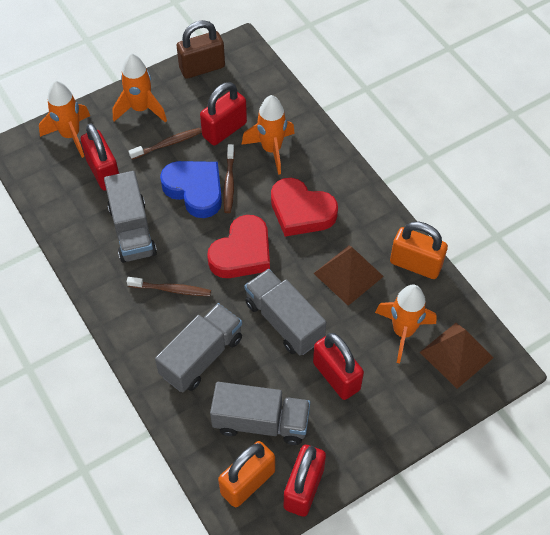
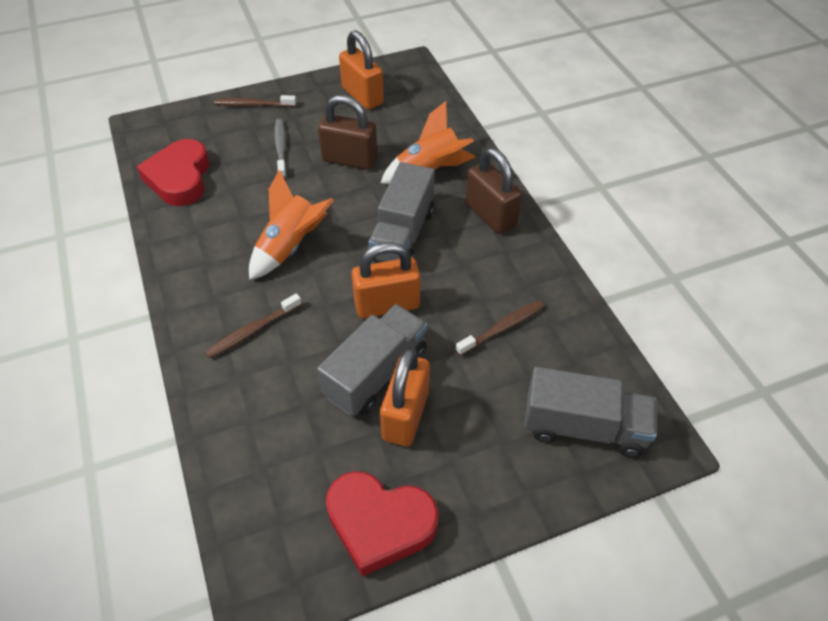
blue heart: 1 -> 0
brown padlock: 1 -> 2
brown pyramid: 2 -> 0
grey toothbrush: 0 -> 1
grey truck: 4 -> 3
orange padlock: 2 -> 3
orange rocket: 4 -> 2
red padlock: 4 -> 0

